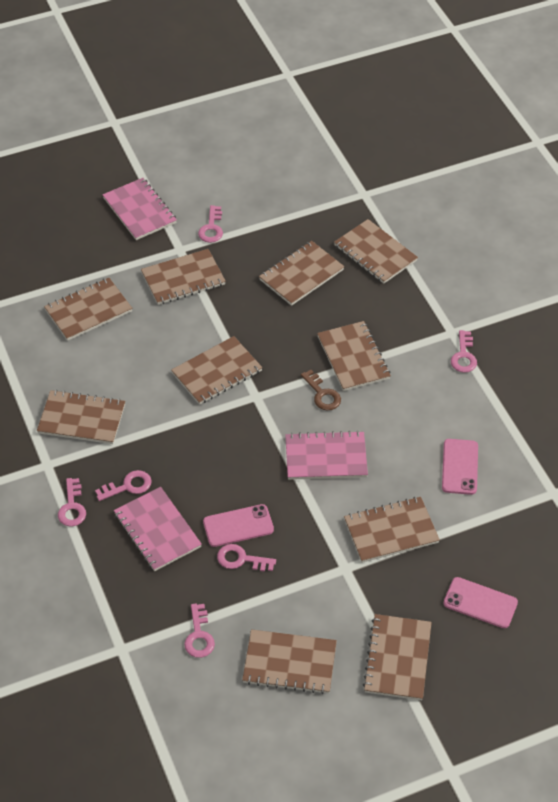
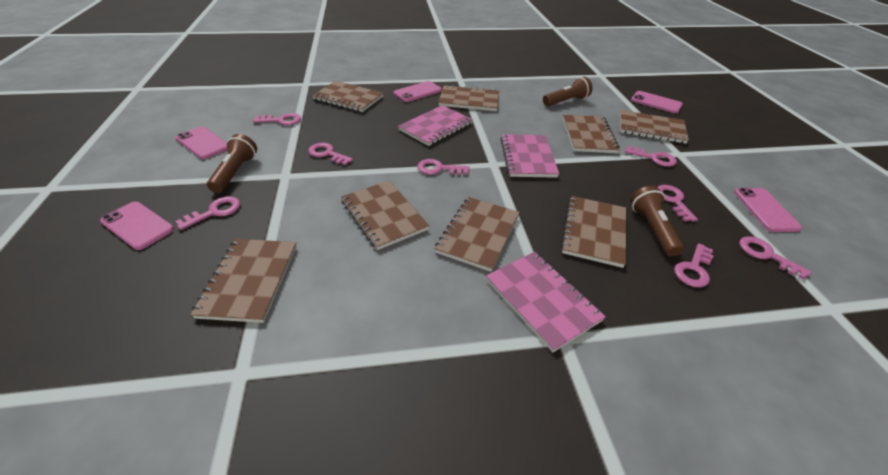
brown flashlight: 0 -> 3
brown key: 1 -> 0
brown notebook: 10 -> 8
pink key: 6 -> 8
pink phone: 3 -> 5

